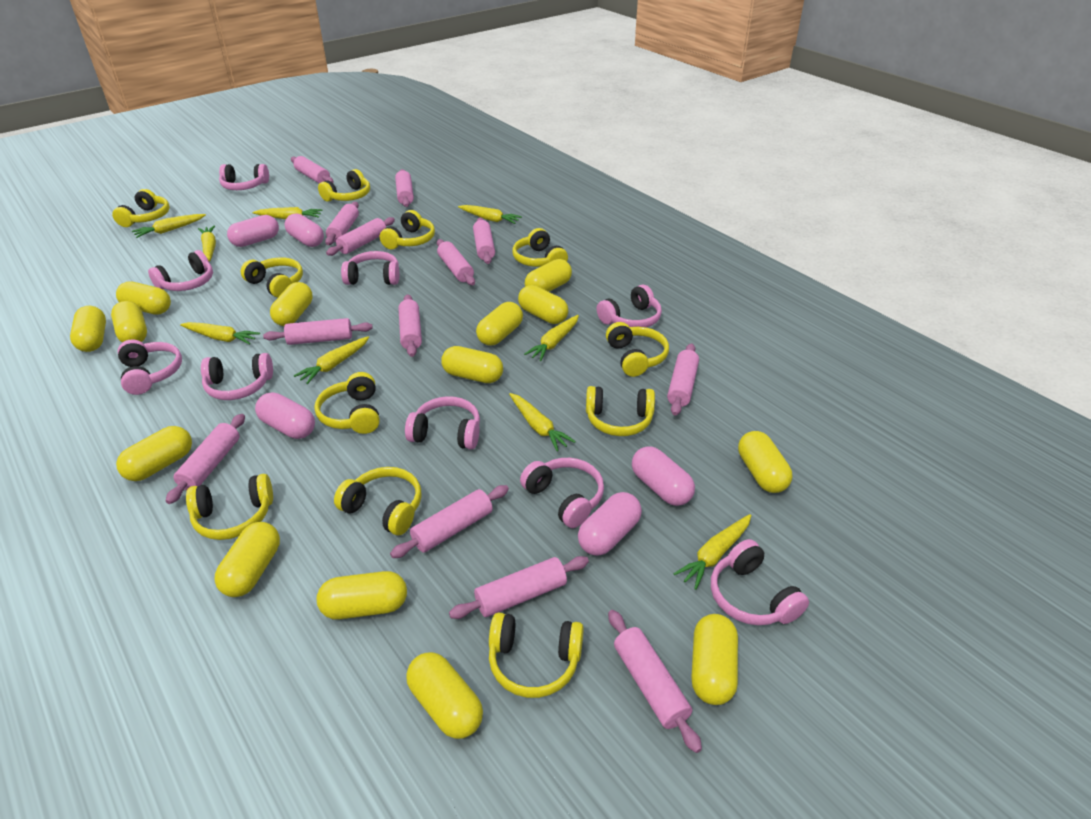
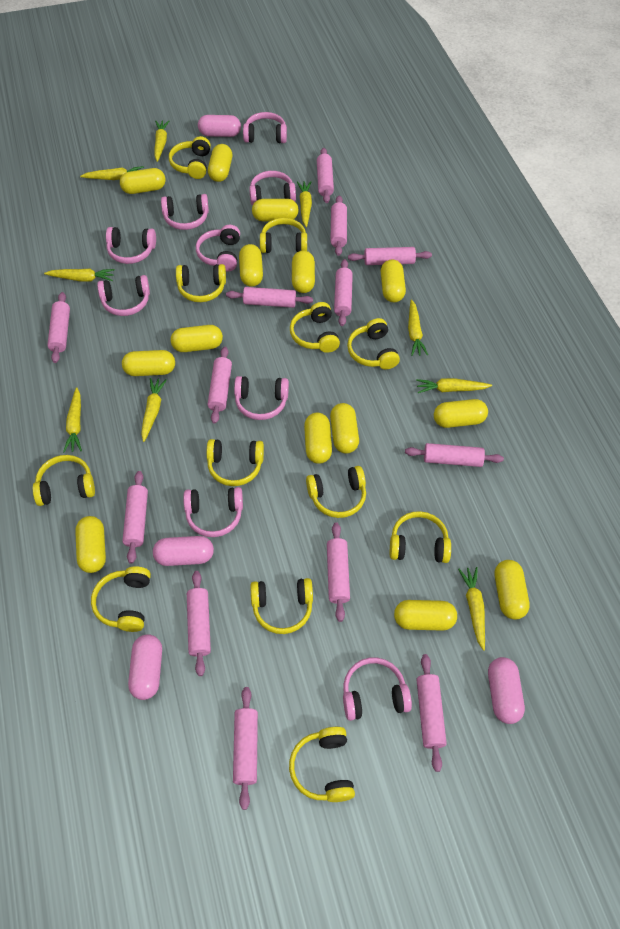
pink capsule: 5 -> 4
yellow headphones: 11 -> 12

